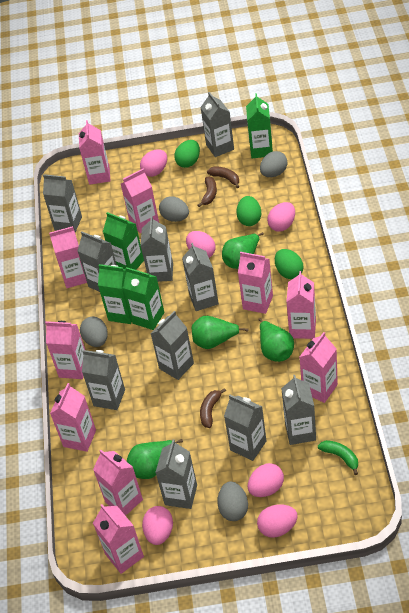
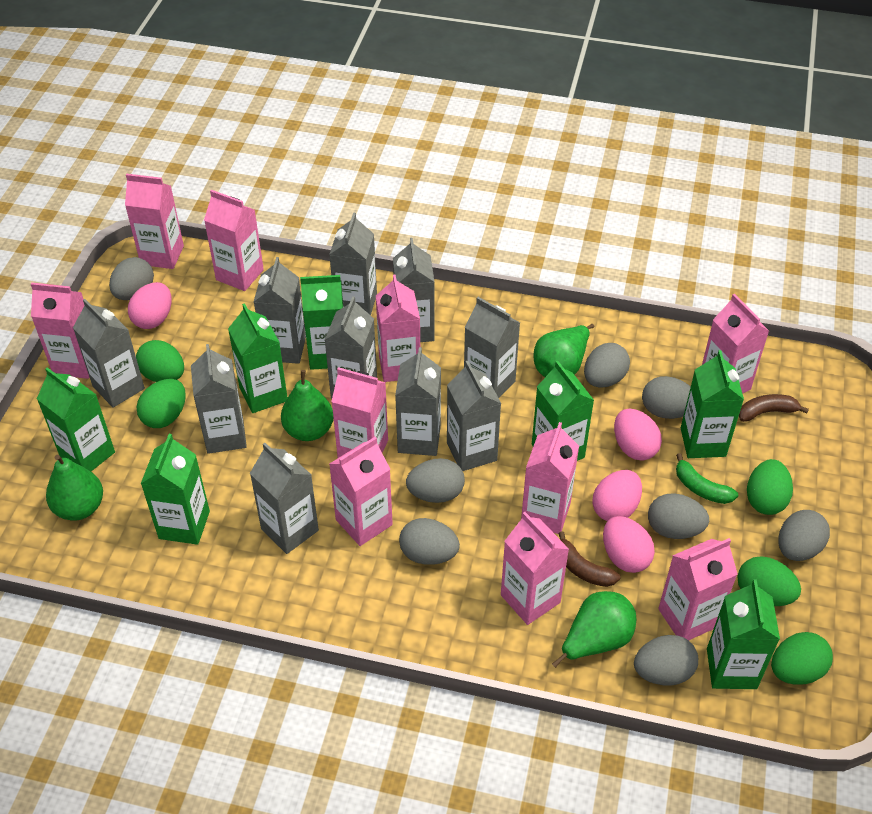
brown banana: 3 -> 2
green carton: 4 -> 7
green egg: 3 -> 5
grey egg: 4 -> 8
pink egg: 6 -> 4

